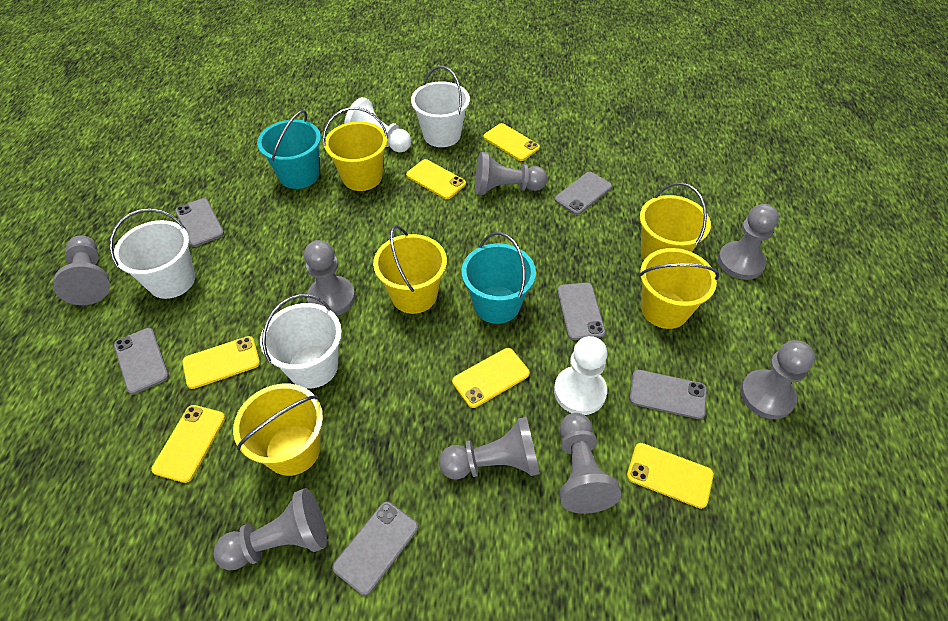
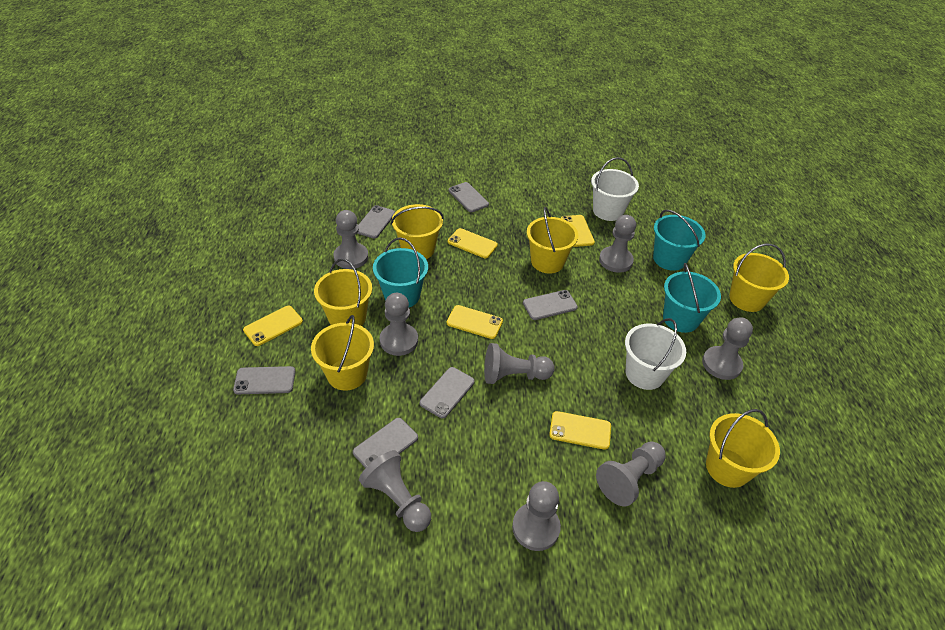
turquoise bucket: 2 -> 3
white bucket: 3 -> 2
white pawn: 2 -> 0
yellow bucket: 5 -> 6
yellow phone: 6 -> 5

